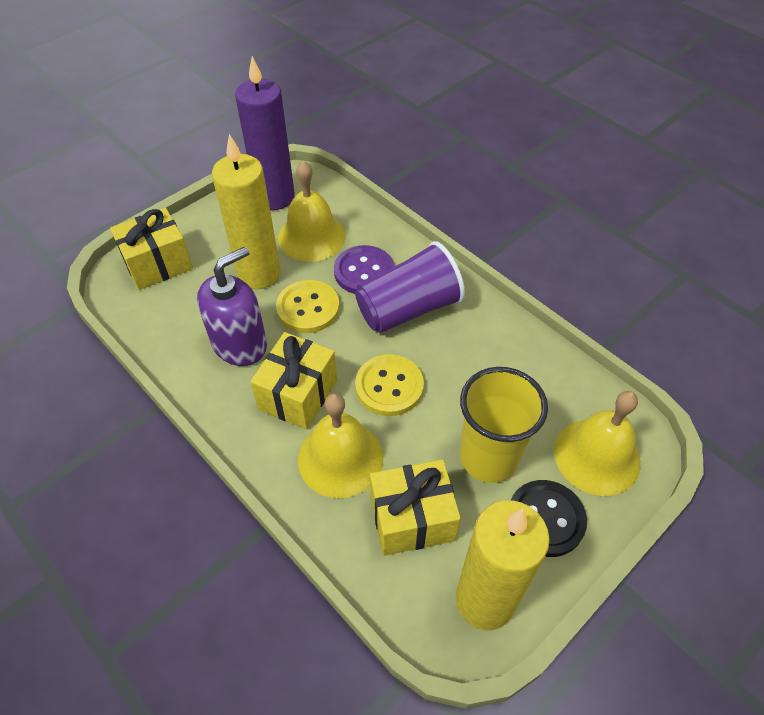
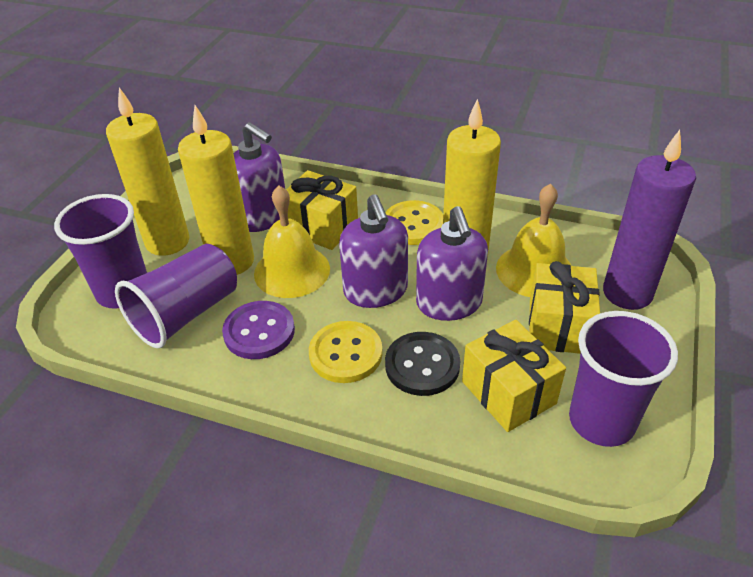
purple cup: 1 -> 3
purple soap dispenser: 1 -> 3
yellow bell: 3 -> 2
yellow candle: 2 -> 3
yellow cup: 1 -> 0

